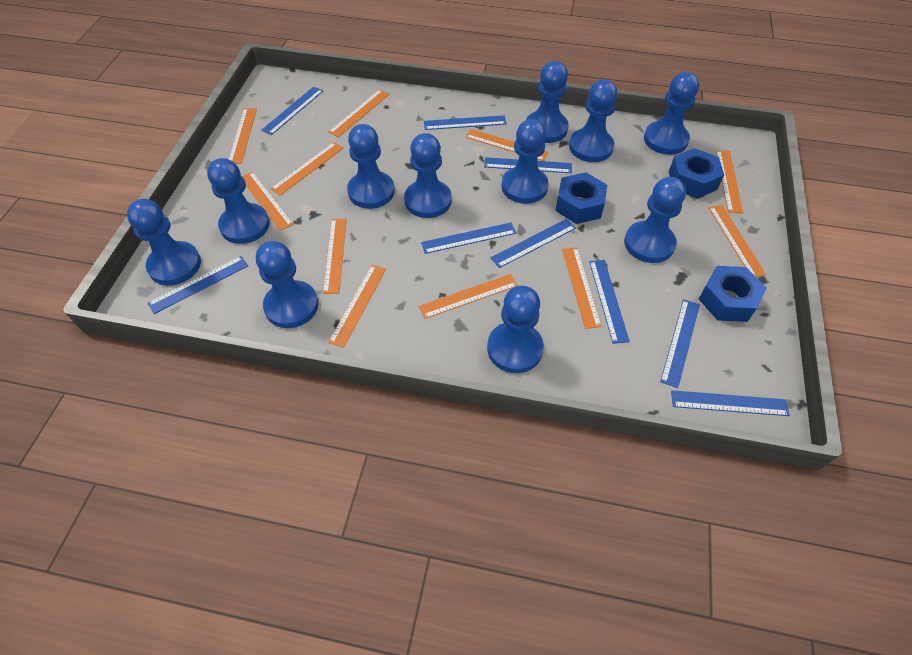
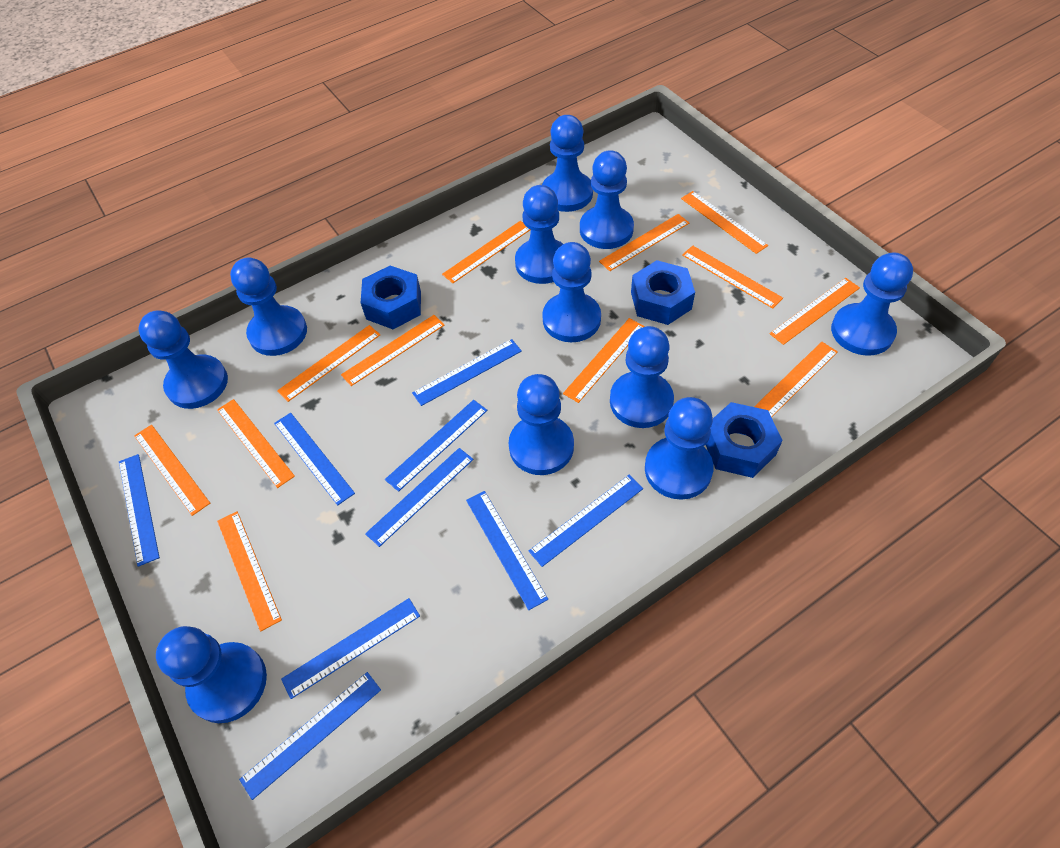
orange ruler: 11 -> 12

